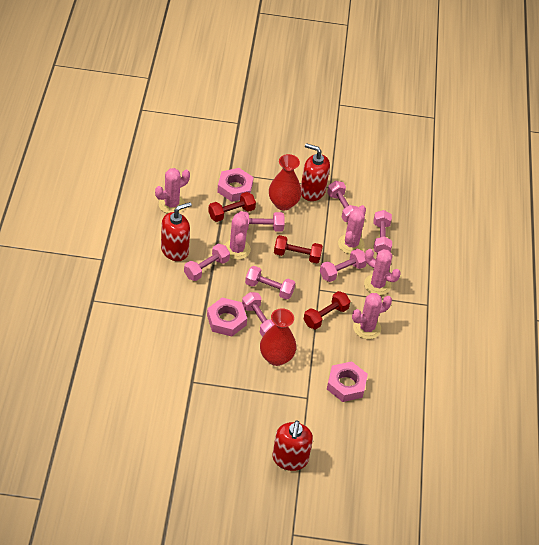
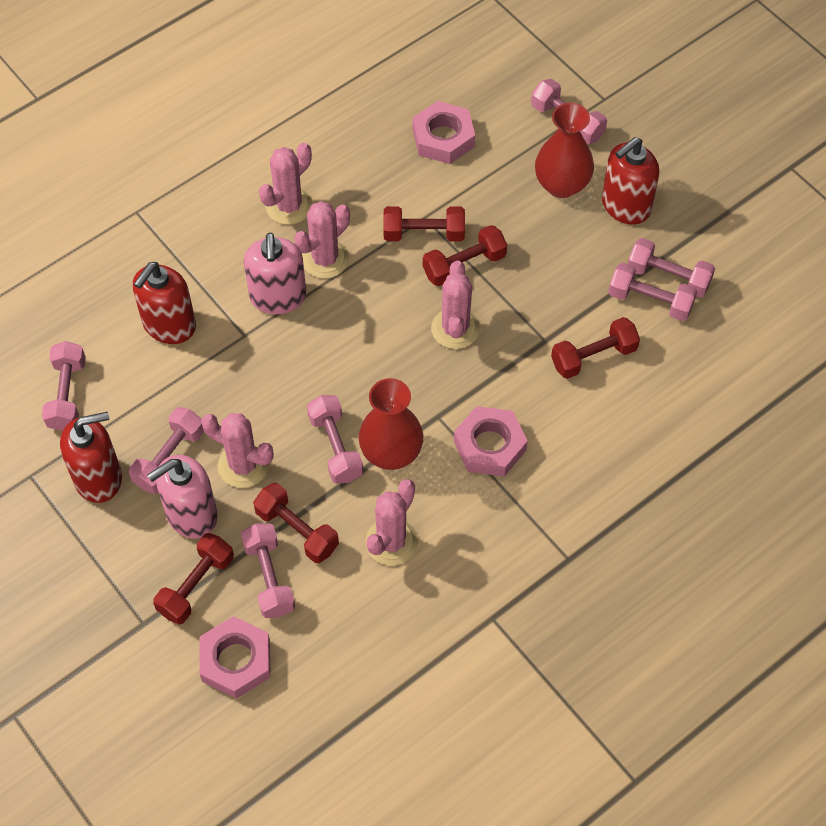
pink soap dispenser: 0 -> 2
red dumbbell: 3 -> 5

